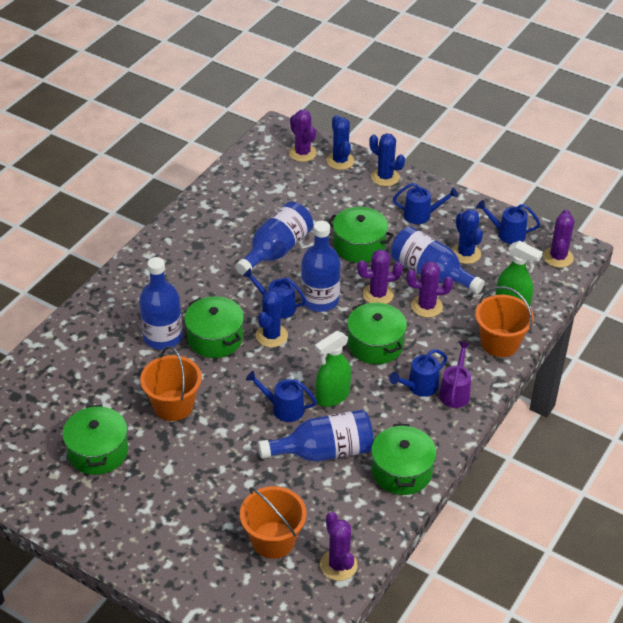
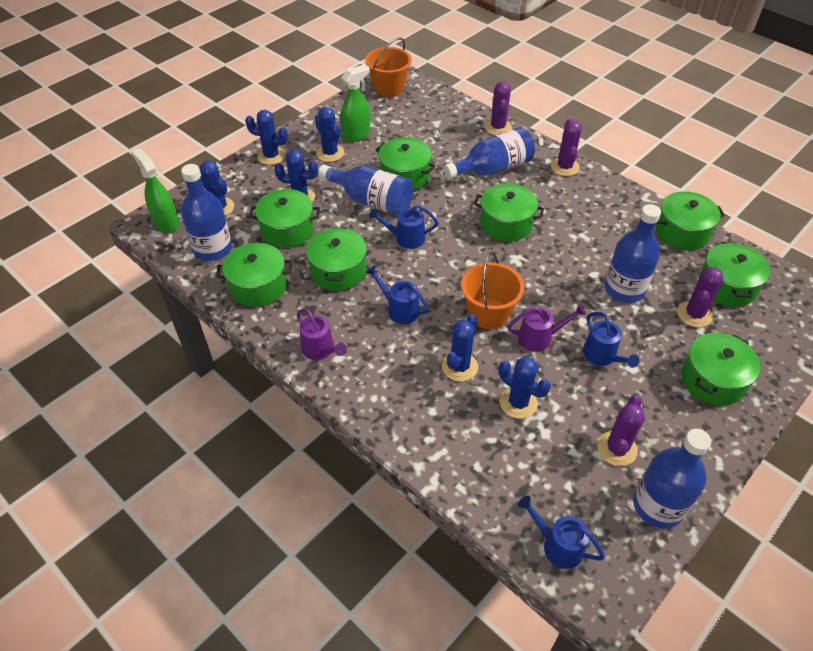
blue cactus: 4 -> 6
blue watering can: 5 -> 4
green pot: 5 -> 8
orange bucket: 3 -> 2
purple cactus: 5 -> 4
purple watering can: 1 -> 2

